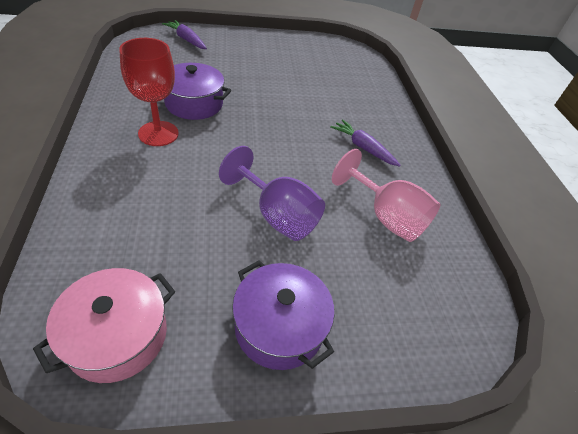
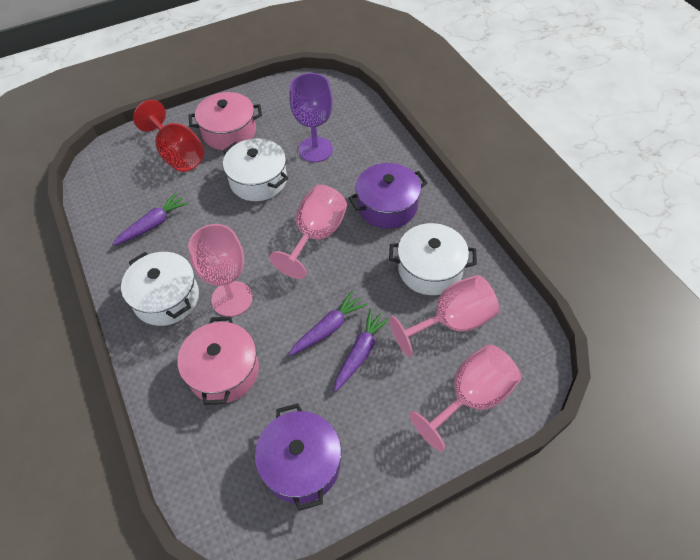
pink goblet: 1 -> 4
pink pot: 1 -> 2
purple carrot: 2 -> 3
white pot: 0 -> 3

